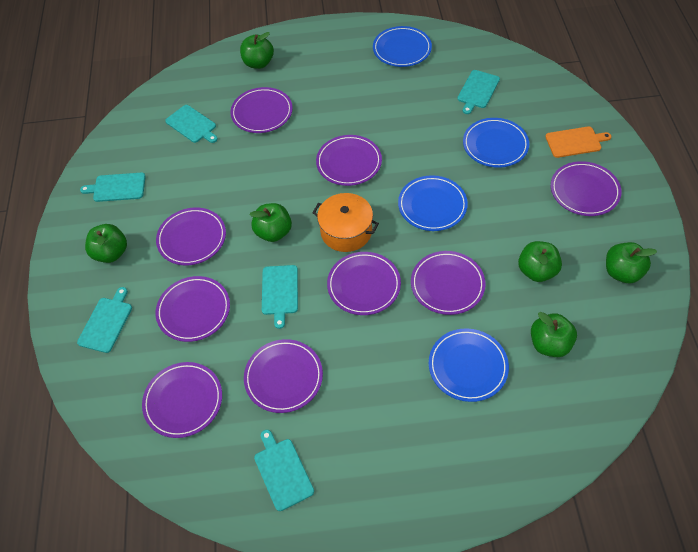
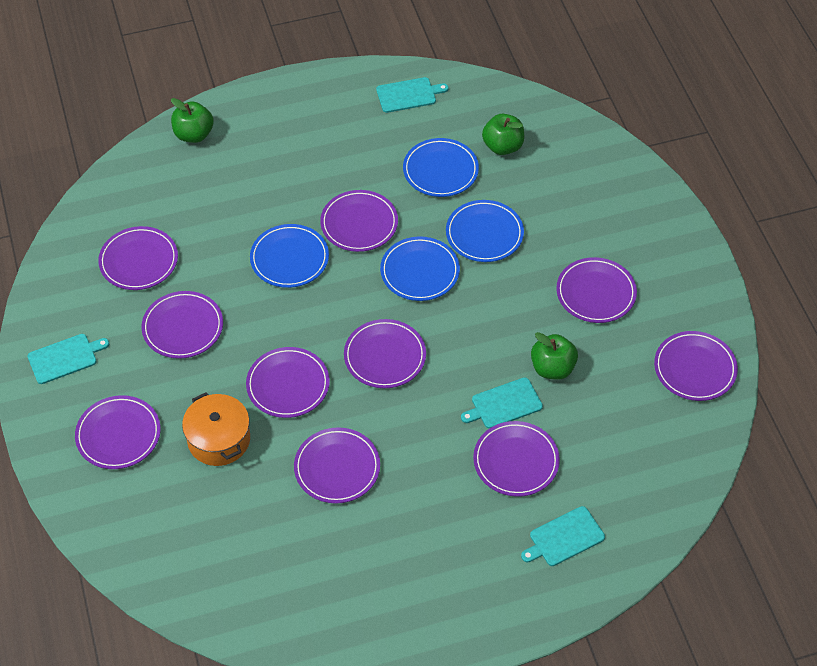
green apple: 6 -> 3
orange cutting board: 1 -> 0
purple plate: 9 -> 10
turquoise cutting board: 6 -> 4

